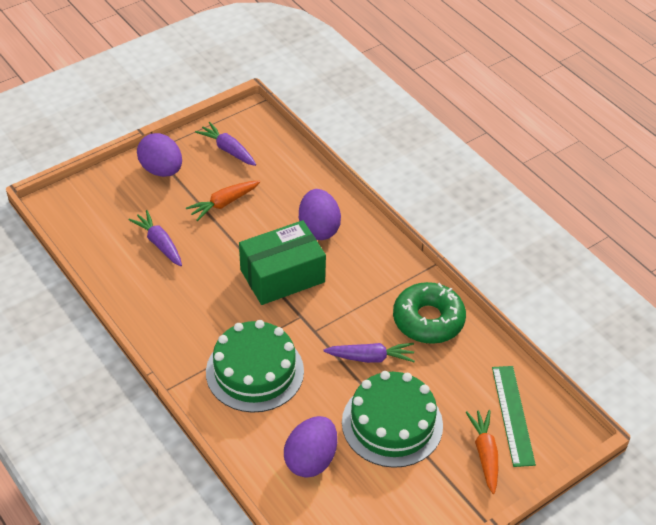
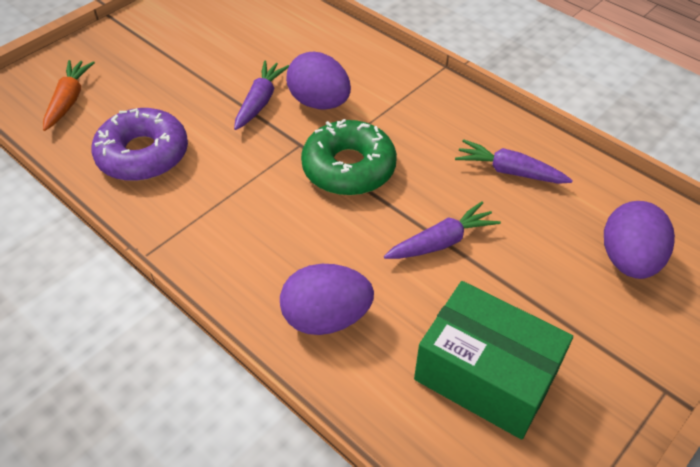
green cake: 2 -> 0
green ruler: 1 -> 0
orange carrot: 2 -> 1
purple donut: 0 -> 1

